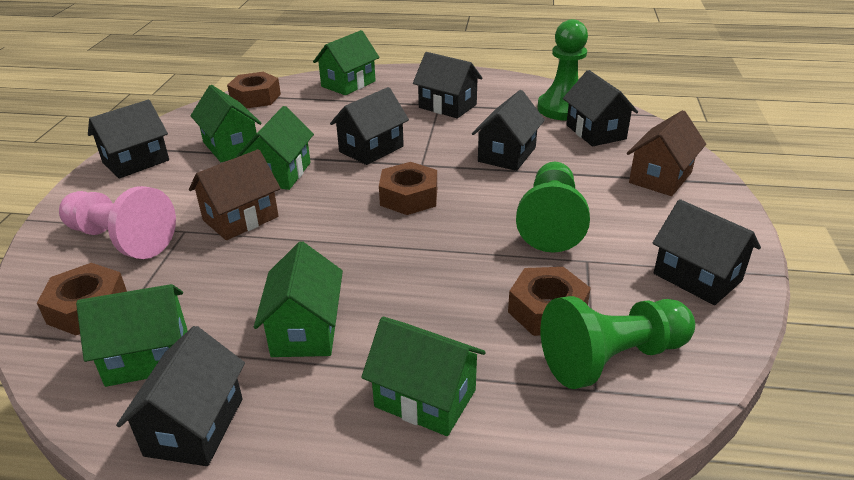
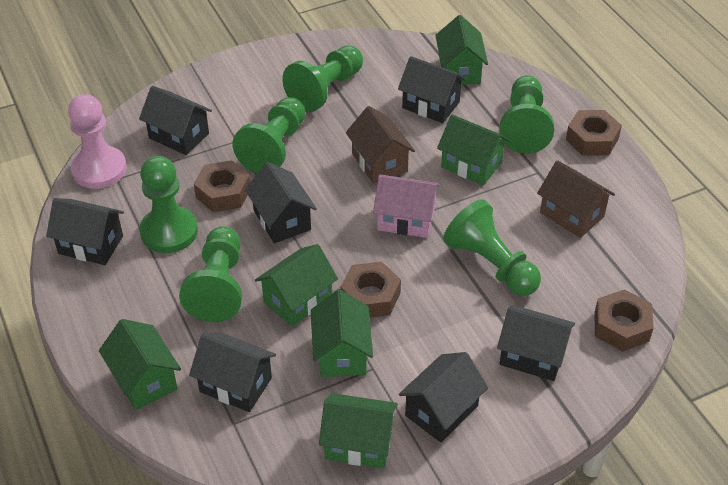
green pawn: 3 -> 6
pink house: 0 -> 1

